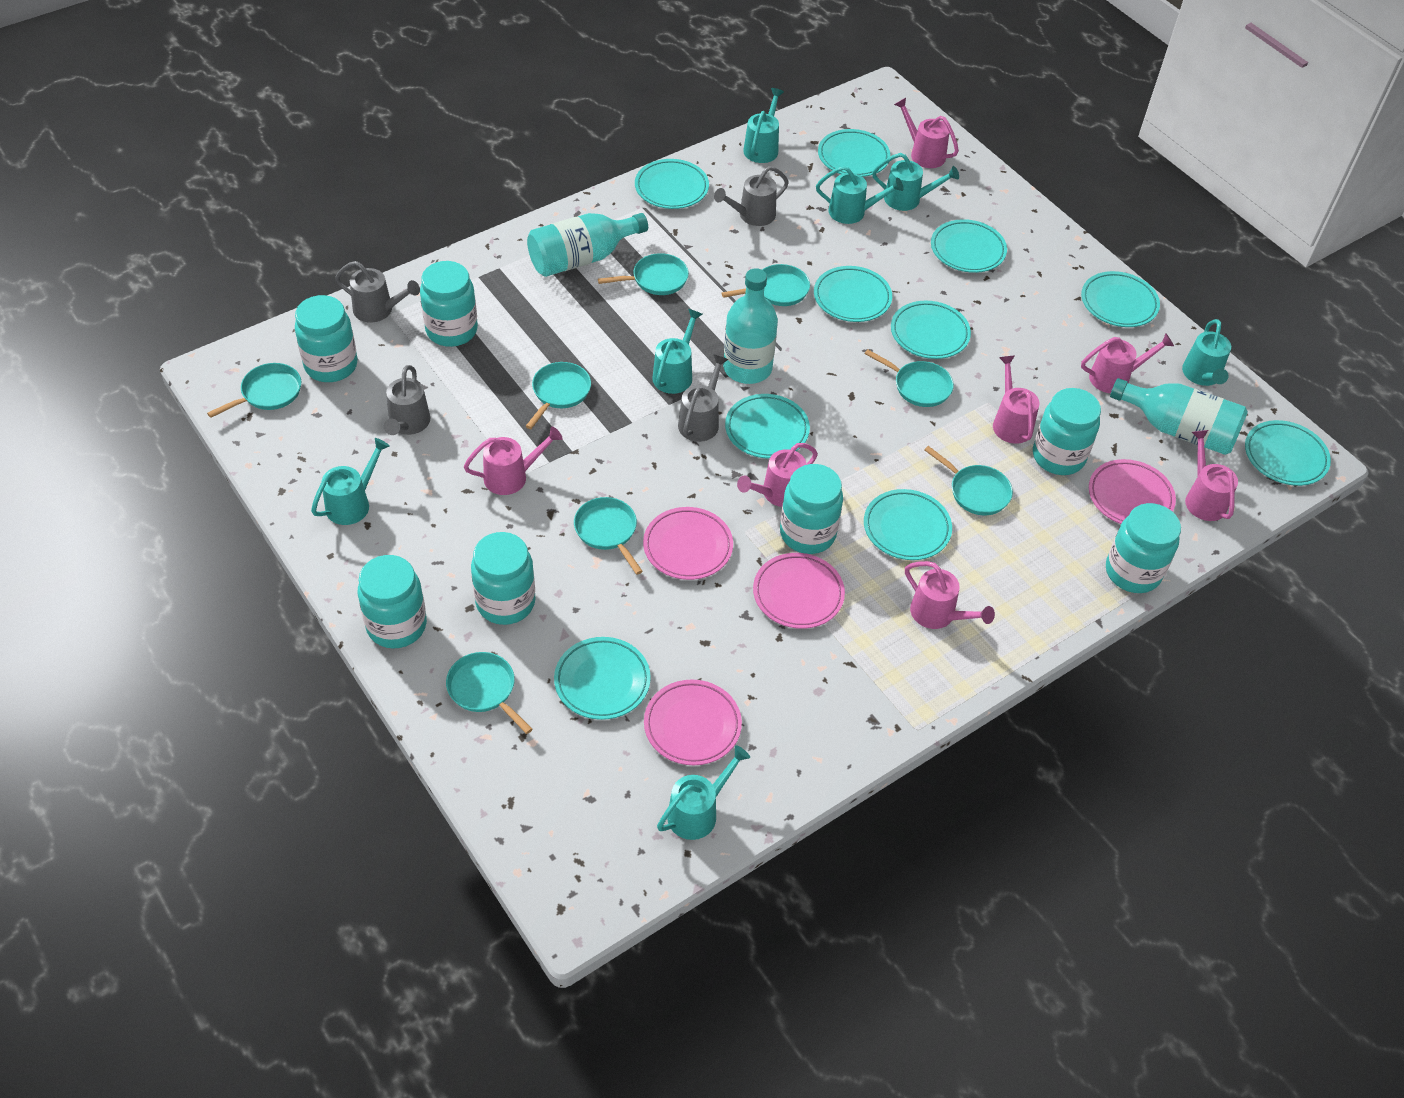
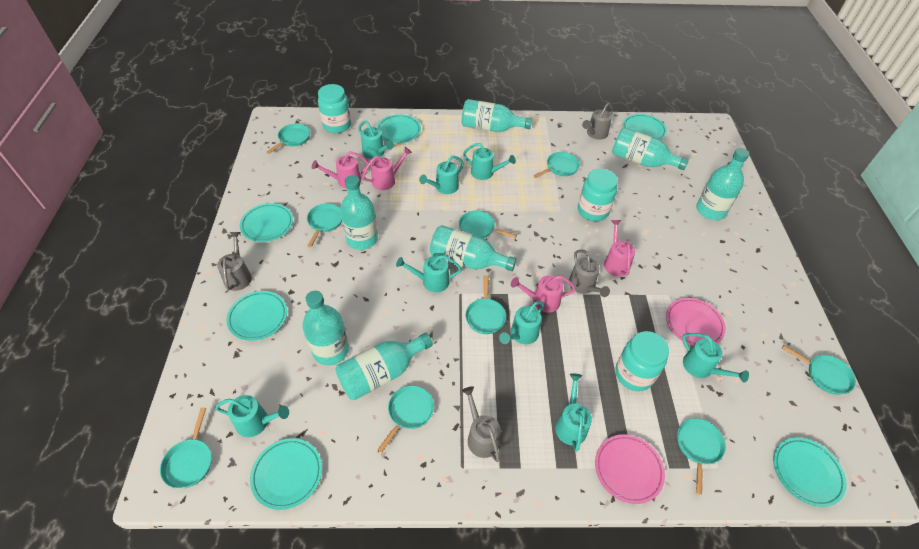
pink plate: 4 -> 2
pink watering can: 7 -> 4
turquoise bottle: 3 -> 7
turquoise jar: 7 -> 3
turquoise pan: 8 -> 9
turquoise plate: 10 -> 6
turquoise watering can: 7 -> 8

